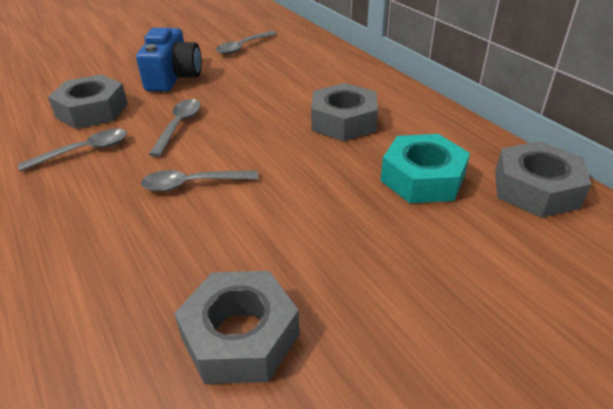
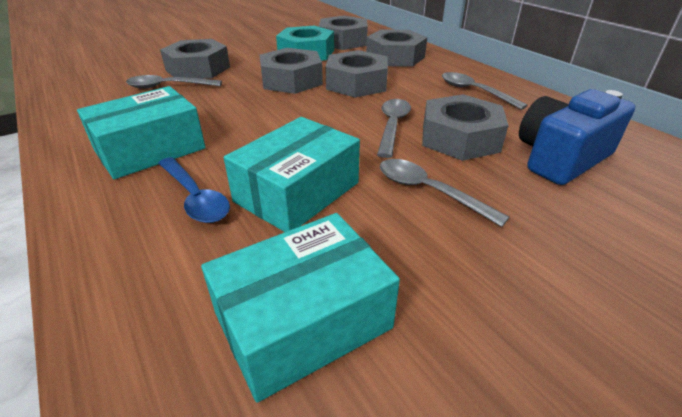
blue spoon: 0 -> 1
grey nut: 4 -> 6
turquoise box: 0 -> 3

